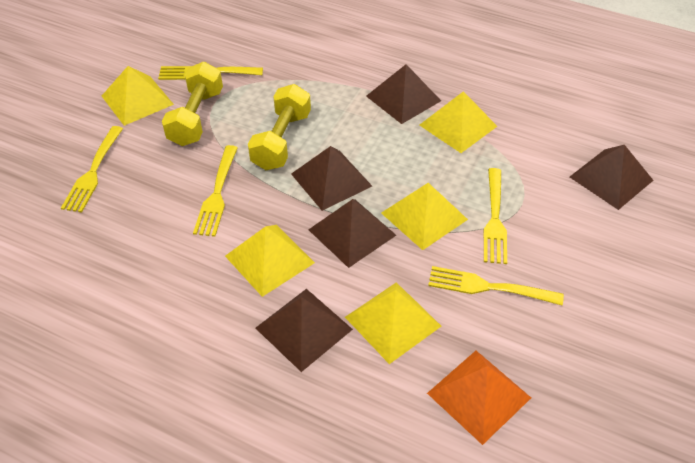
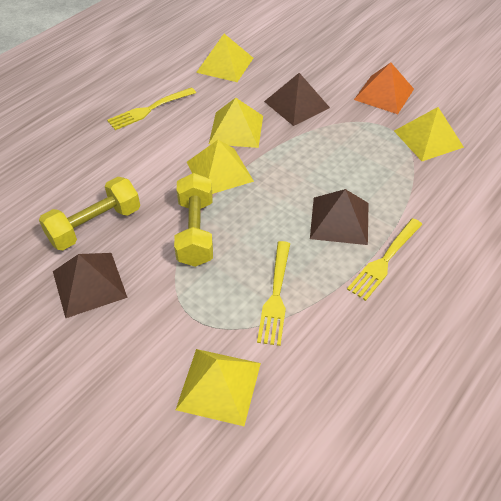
brown pyramid: 5 -> 3
yellow fork: 5 -> 3

